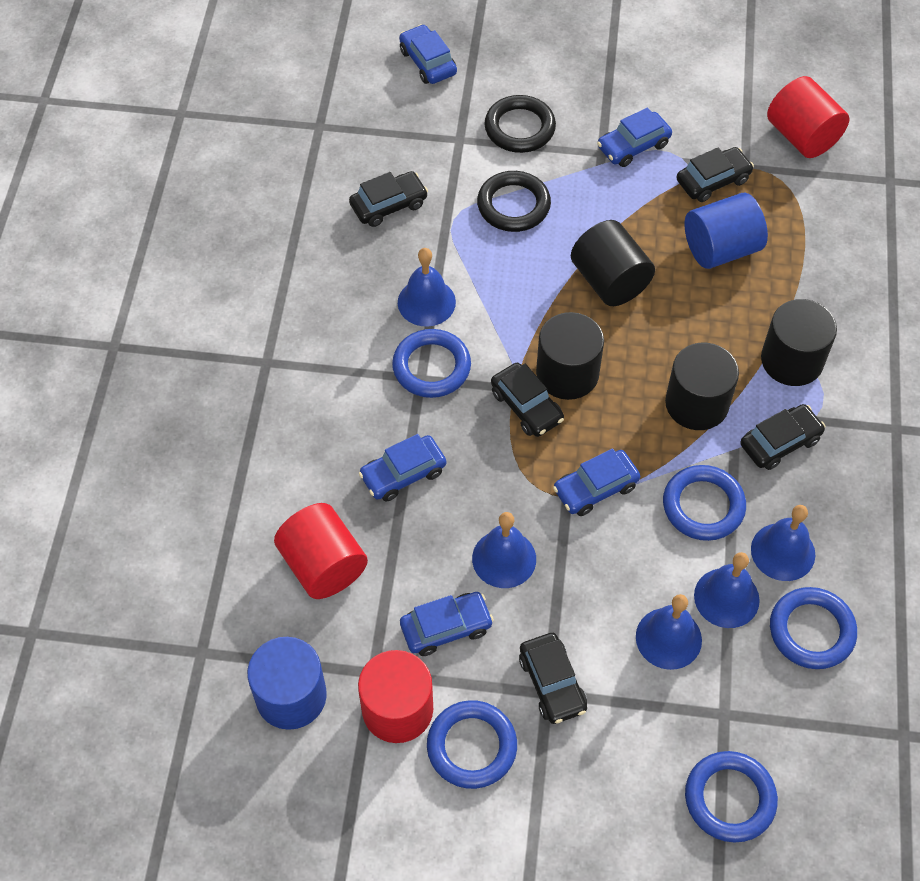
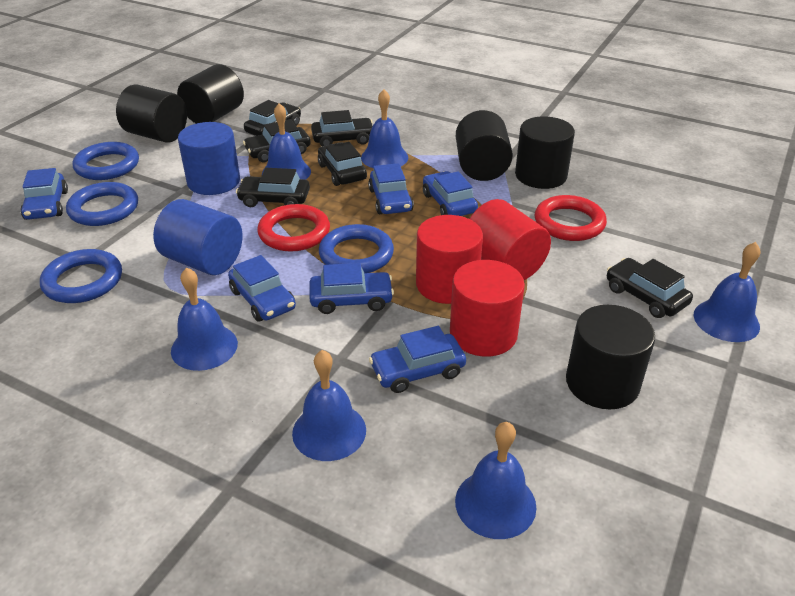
black car: 5 -> 6
black cylinder: 4 -> 5
black ring: 2 -> 0
blue bell: 5 -> 6
blue car: 5 -> 6
blue ring: 5 -> 4
red ring: 0 -> 2

